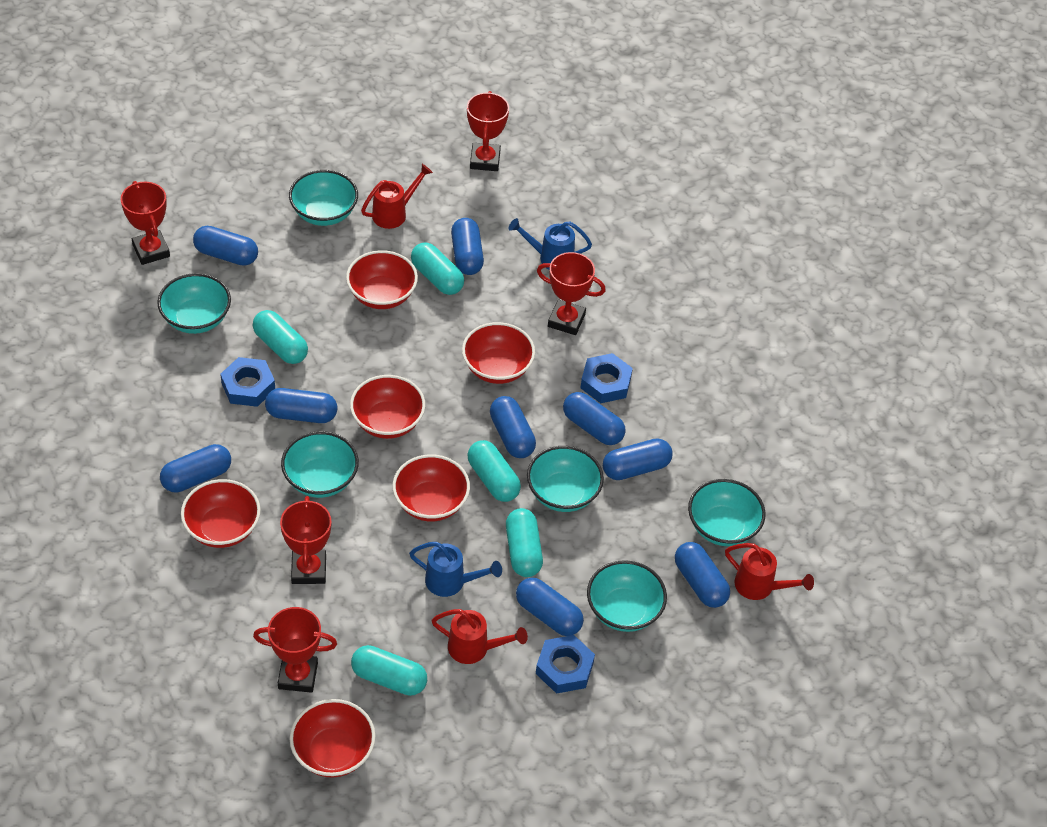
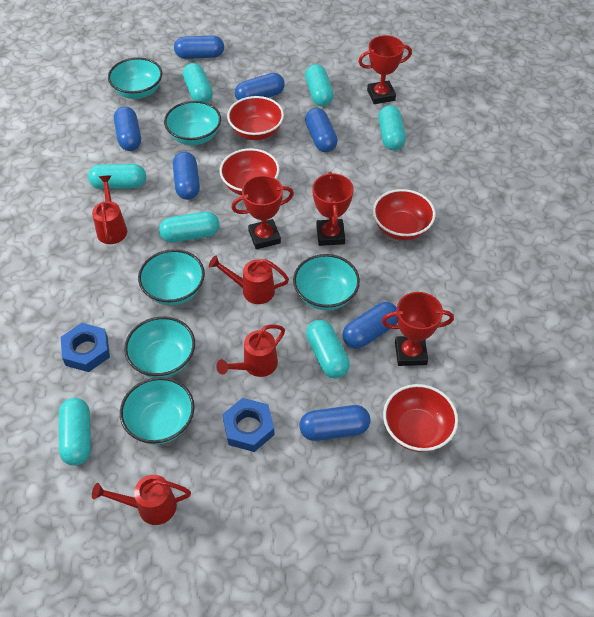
blue capsule: 9 -> 7
blue nut: 3 -> 2
blue watering can: 2 -> 0
red bowl: 6 -> 4
red trophy: 5 -> 4
red watering can: 3 -> 4
turquoise capsule: 5 -> 7

